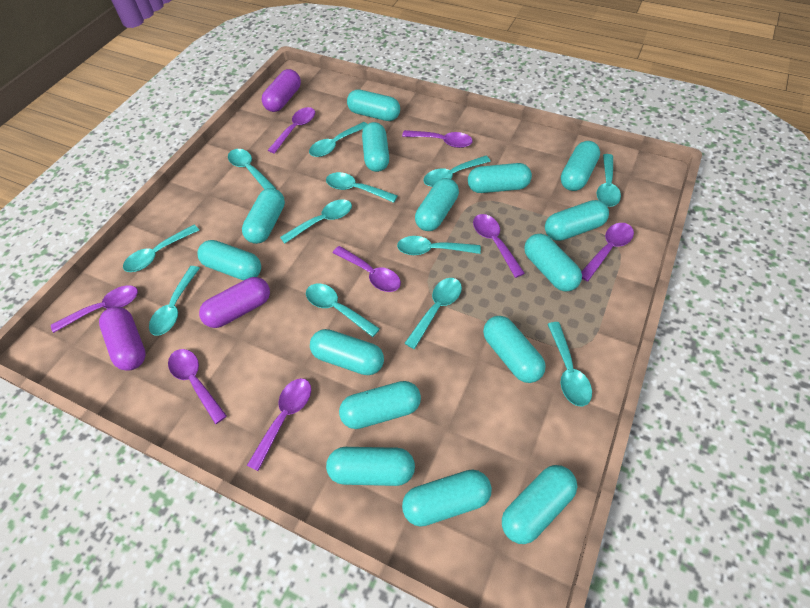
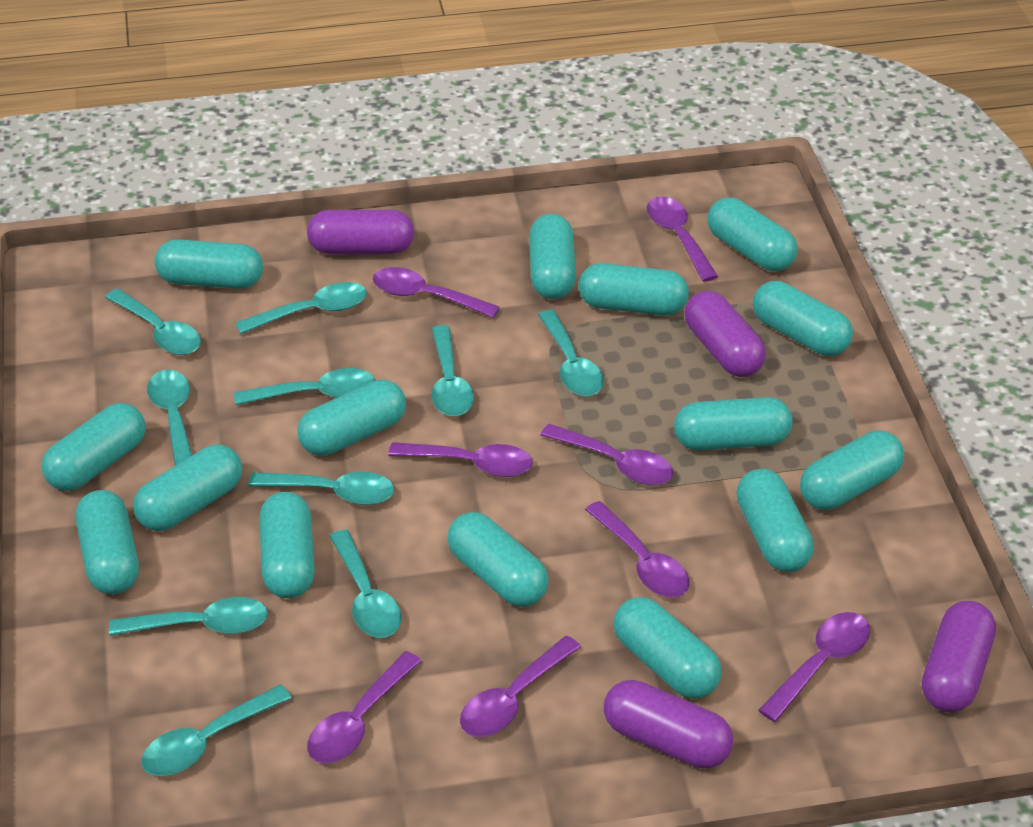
purple capsule: 3 -> 4
turquoise spoon: 12 -> 10

